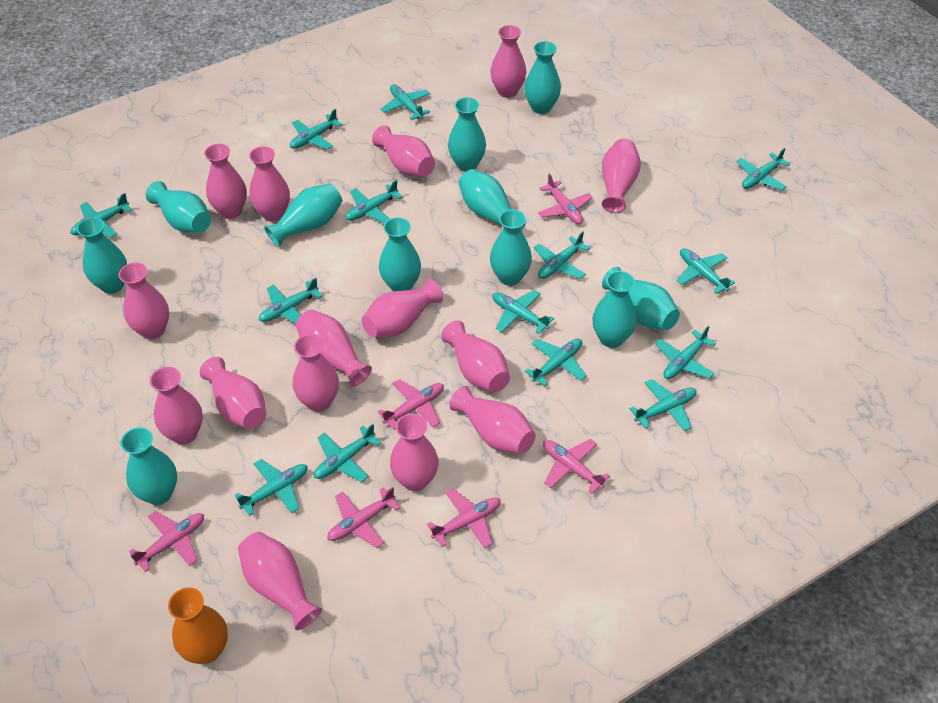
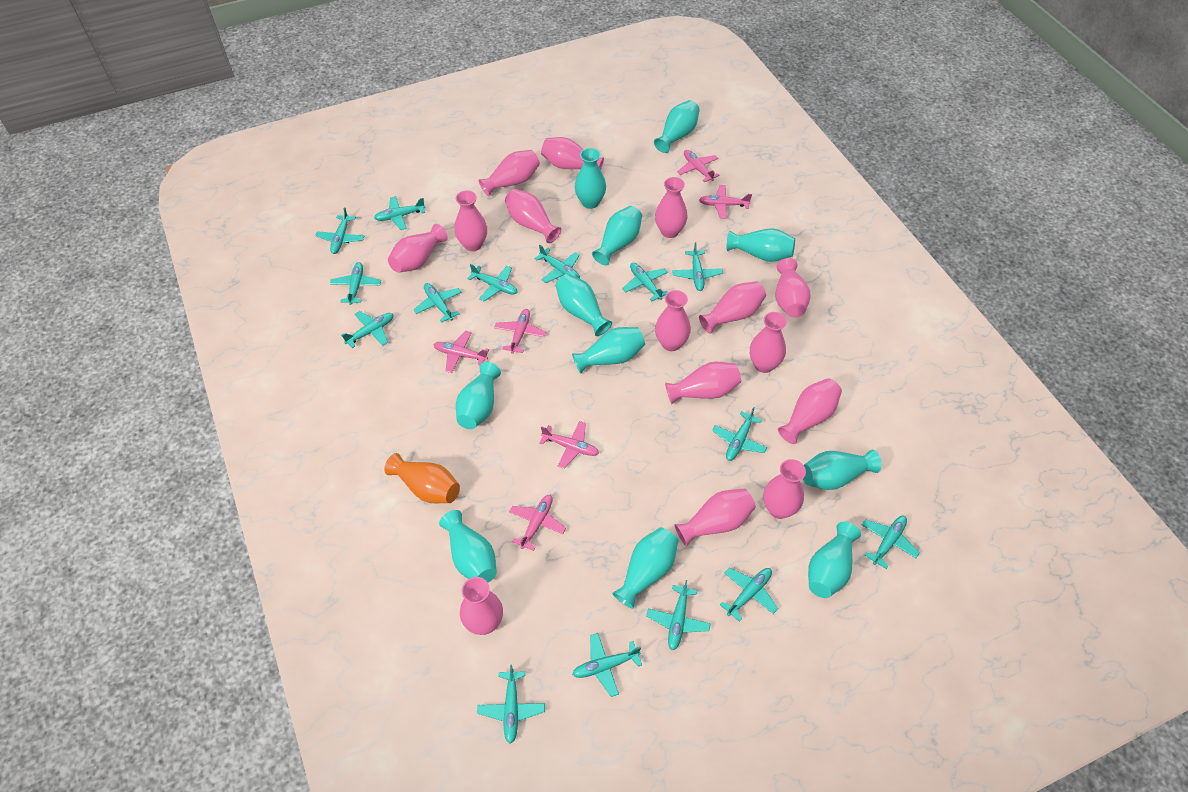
turquoise plane: 14 -> 15

